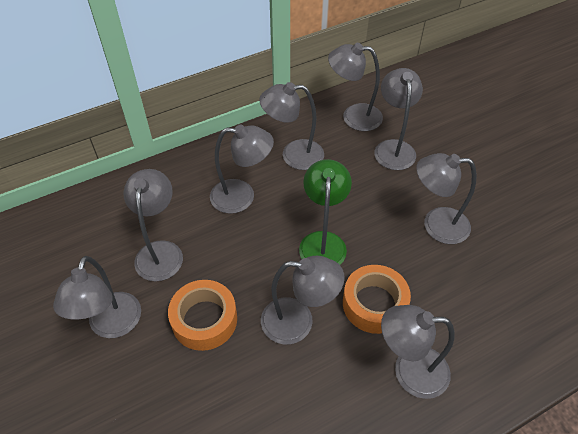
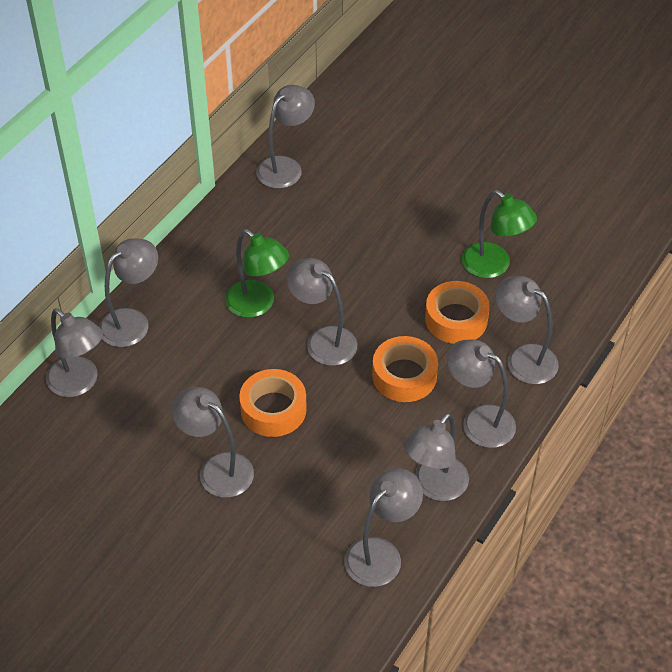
green lamp: 1 -> 2
orange tape: 2 -> 3

